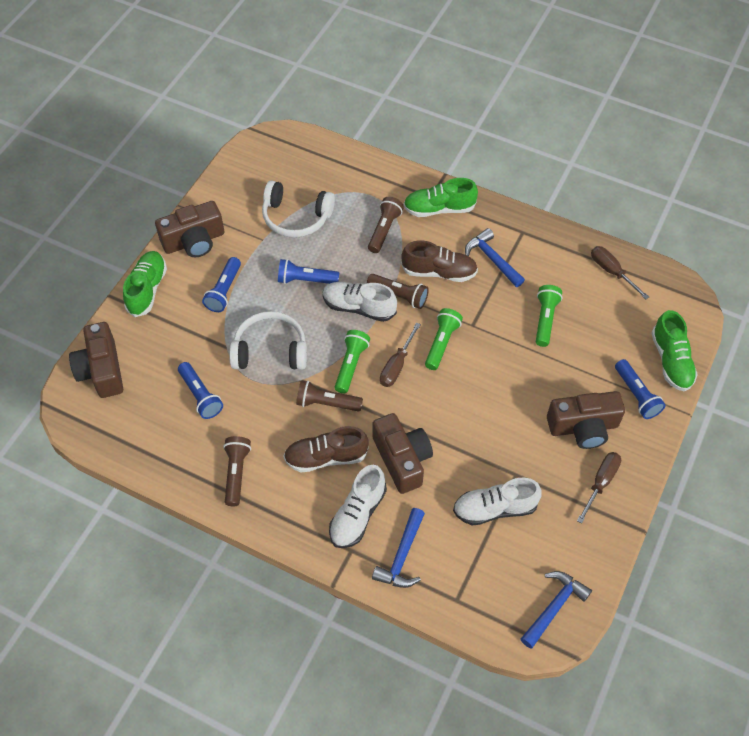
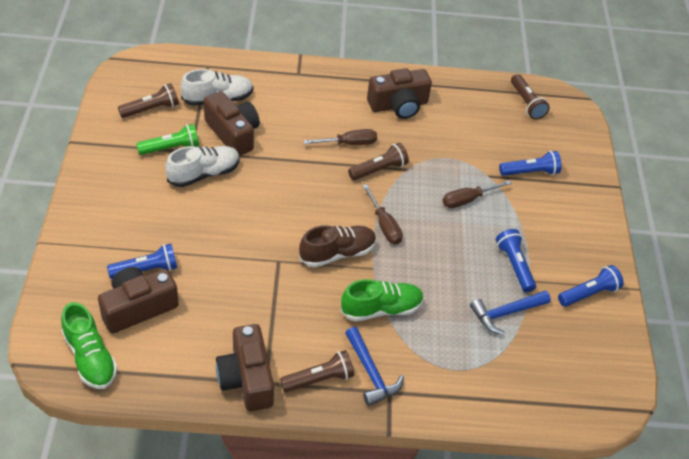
blue hammer: 3 -> 2
brown shoe: 2 -> 1
green flashlight: 3 -> 1
green shoe: 3 -> 2
white headphones: 2 -> 0
white shoe: 3 -> 2

